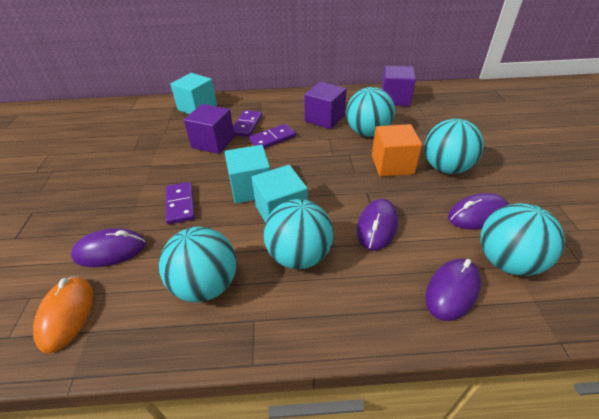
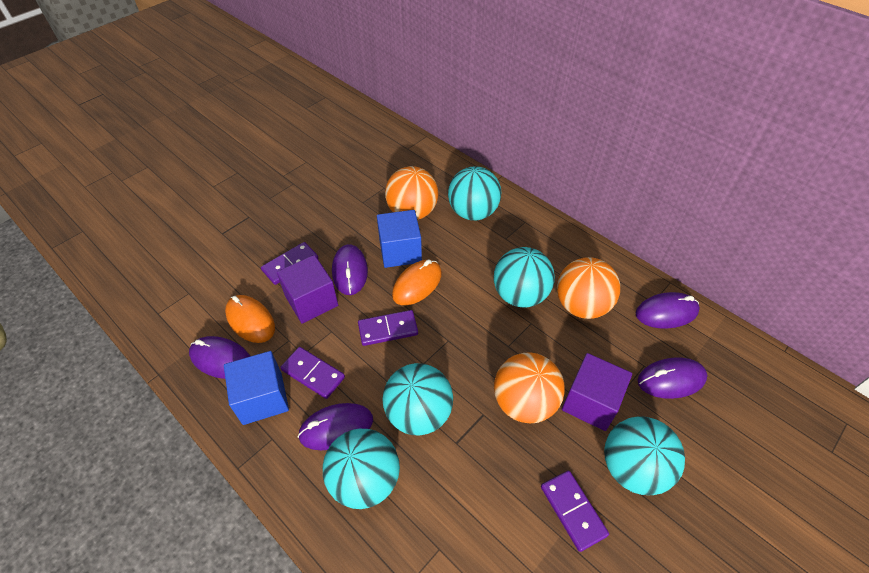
blue cube: 0 -> 2
orange ball: 0 -> 3
orange cube: 1 -> 0
orange mouse: 1 -> 2
purple cube: 3 -> 2
purple domino: 3 -> 4
purple mouse: 4 -> 5
turquoise cube: 3 -> 0

